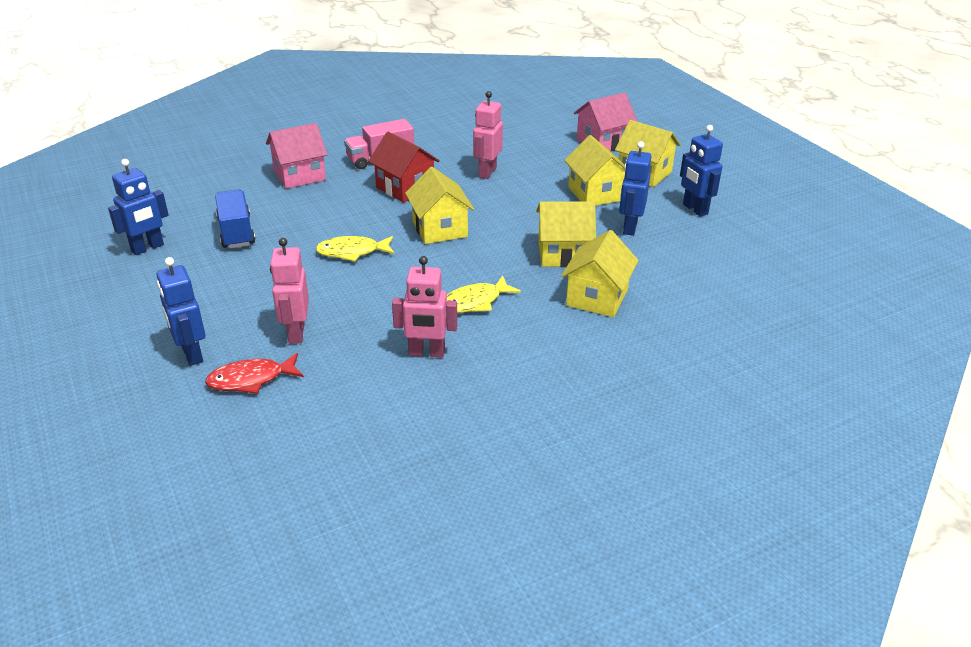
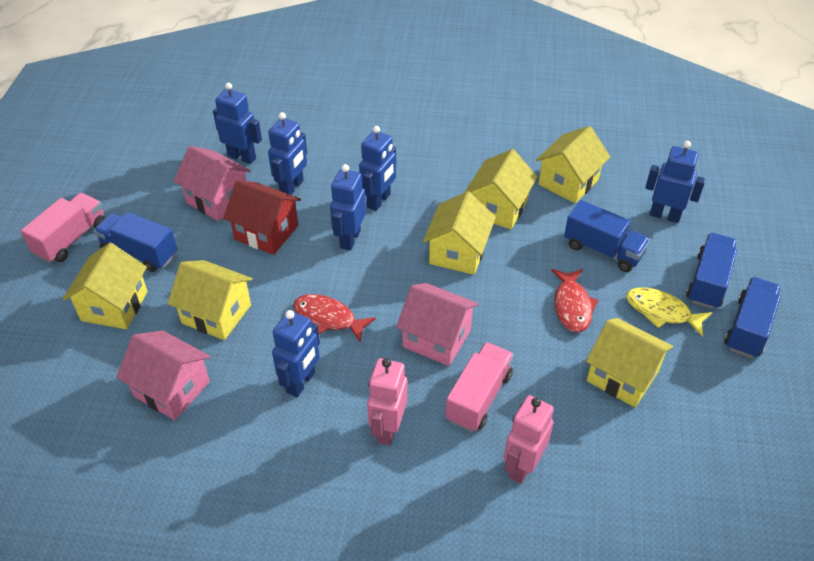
blue robot: 4 -> 6
blue truck: 1 -> 4
pink house: 2 -> 3
pink robot: 3 -> 2
pink truck: 1 -> 2
red fish: 1 -> 2
yellow fish: 2 -> 1
yellow house: 5 -> 6

